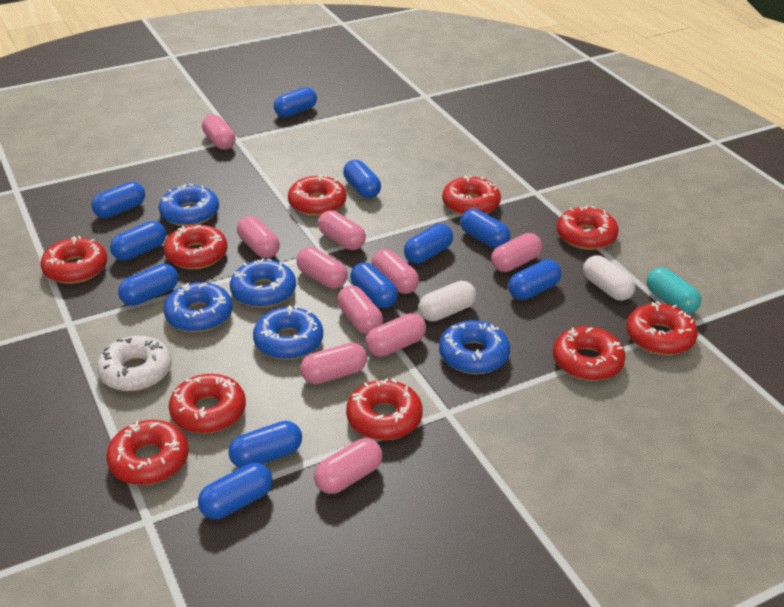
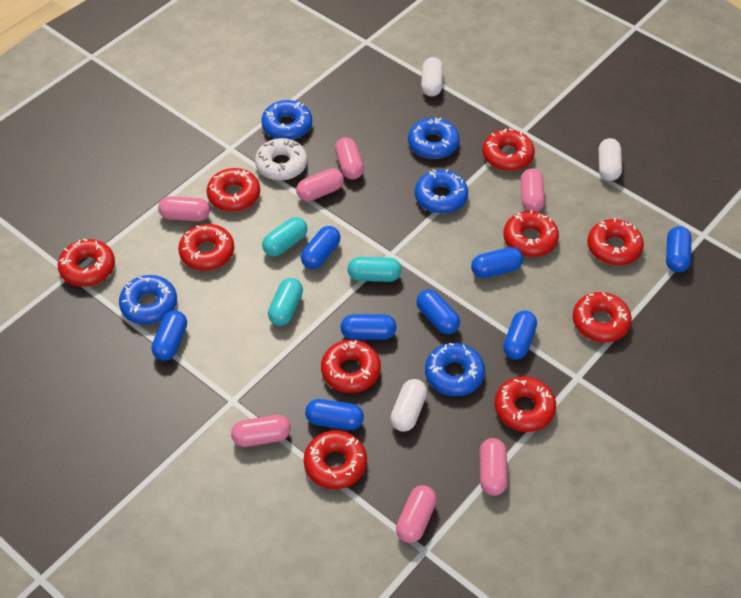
blue capsule: 11 -> 8
pink capsule: 10 -> 7
turquoise capsule: 1 -> 3
white capsule: 2 -> 3

